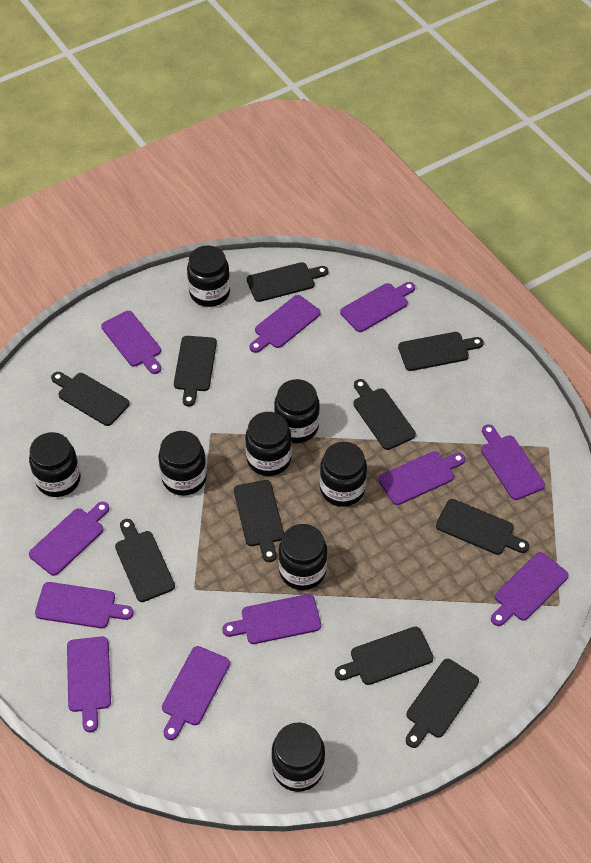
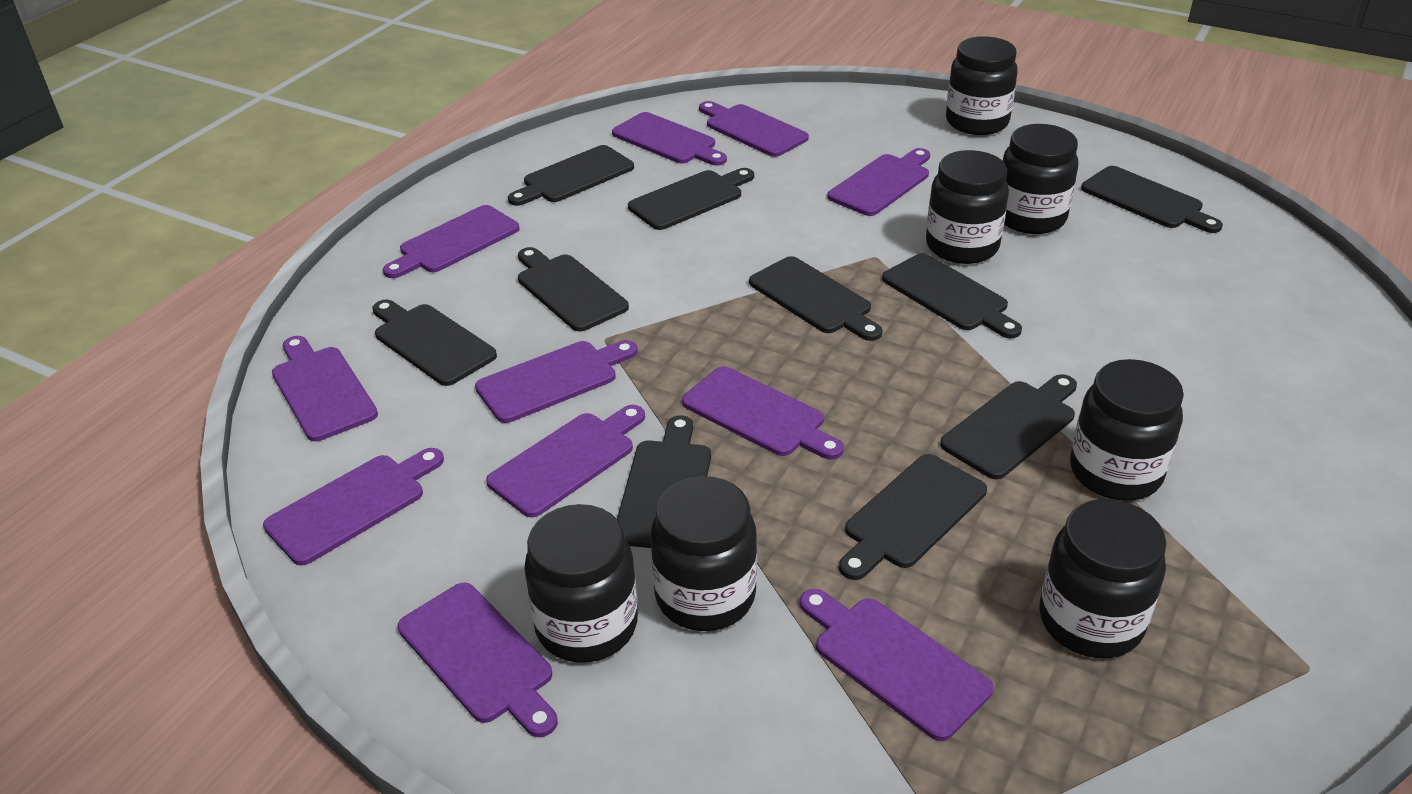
black jar: 8 -> 7

